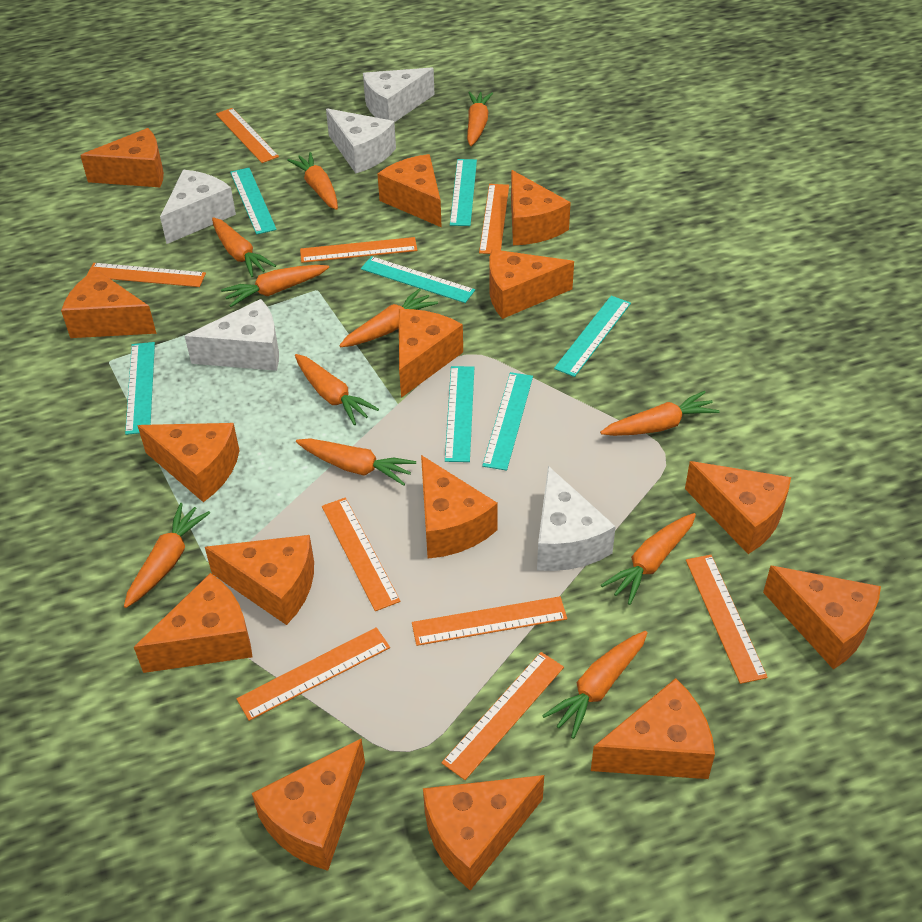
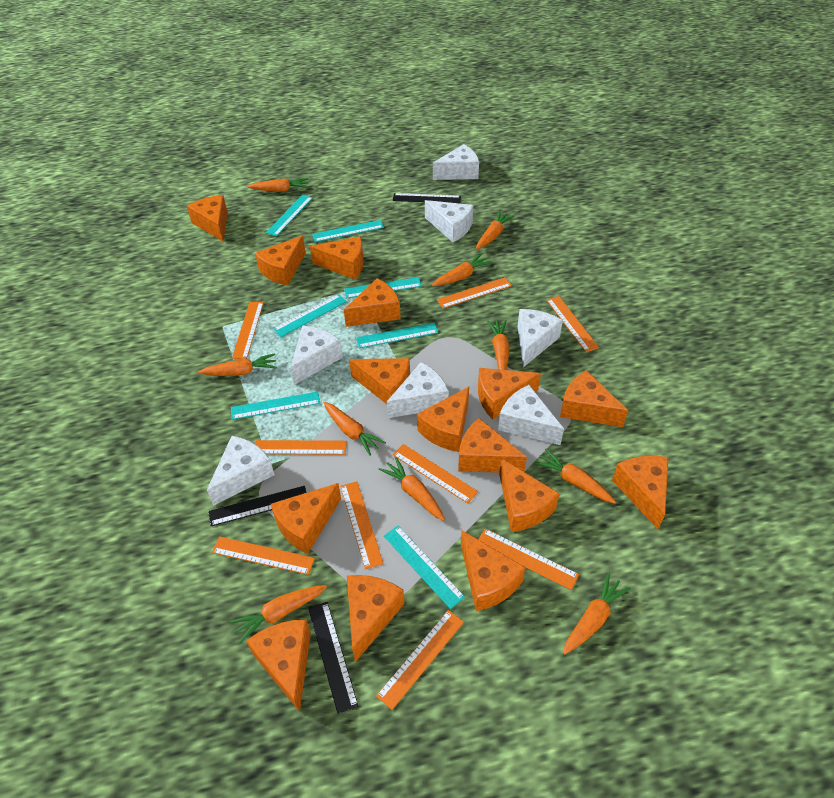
black ruler: 0 -> 3
orange carrot: 11 -> 10
white cheese: 5 -> 7

